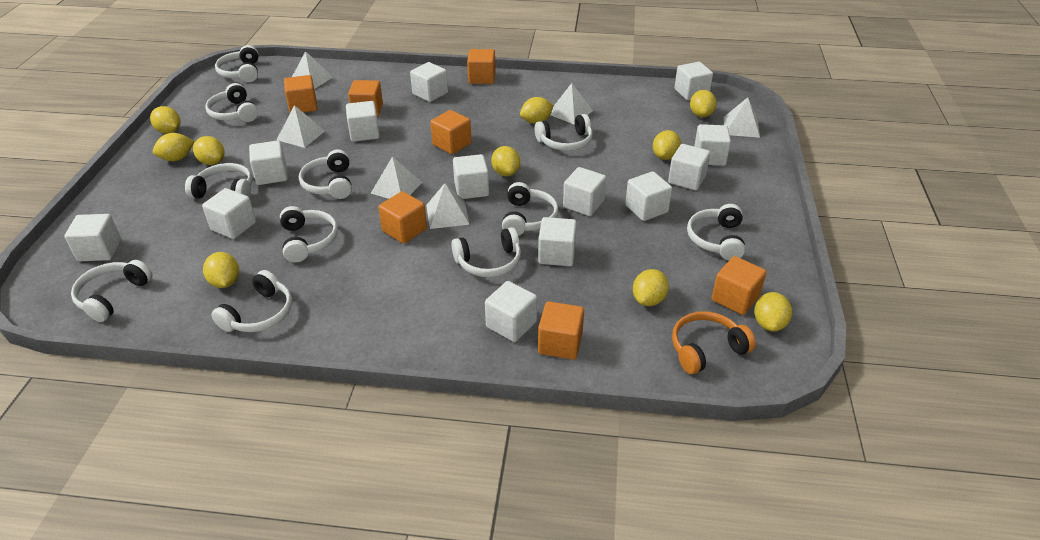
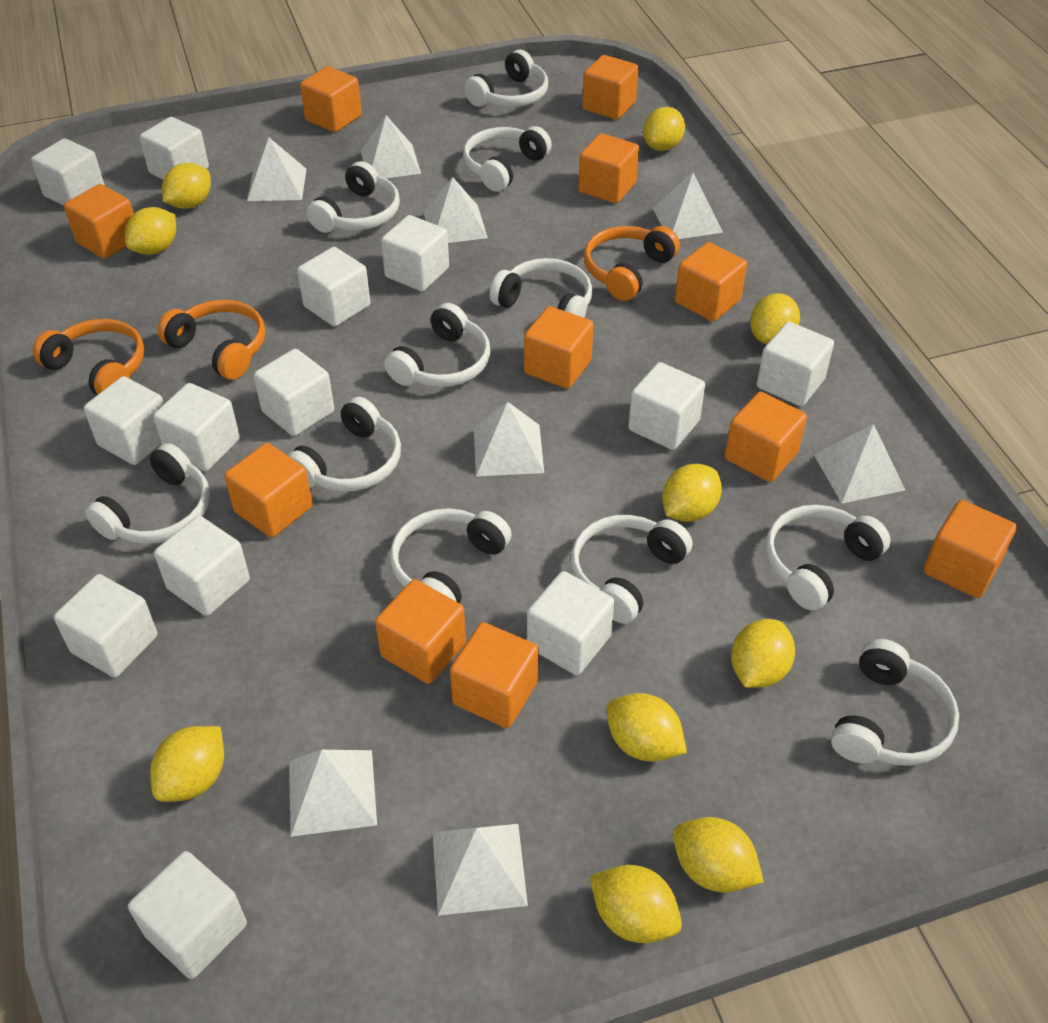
orange cube: 7 -> 11
orange headphones: 1 -> 3
white pyramid: 6 -> 8

